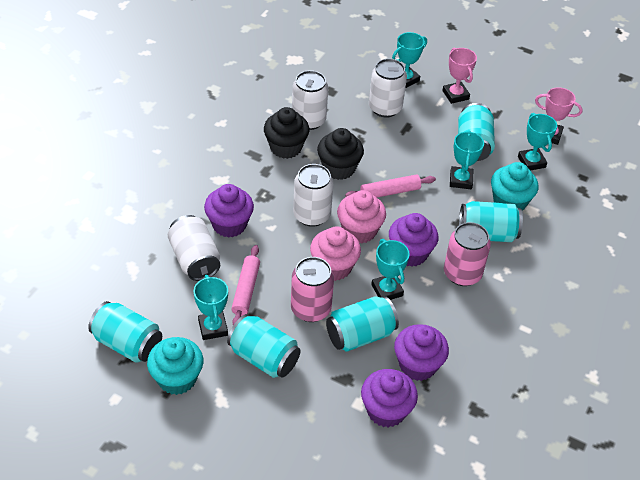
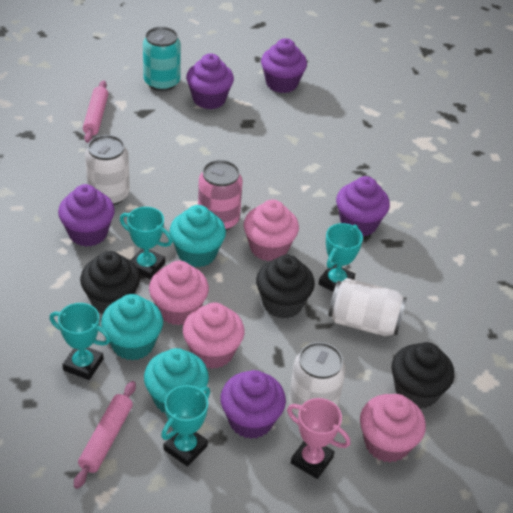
black cupcake: 2 -> 3
pink can: 2 -> 1
pink cupcake: 2 -> 4
pink trophy: 2 -> 1
purple cupcake: 4 -> 5
turquoise can: 5 -> 1
turquoise cupcake: 2 -> 3
turquoise trophy: 5 -> 4
white can: 4 -> 3

